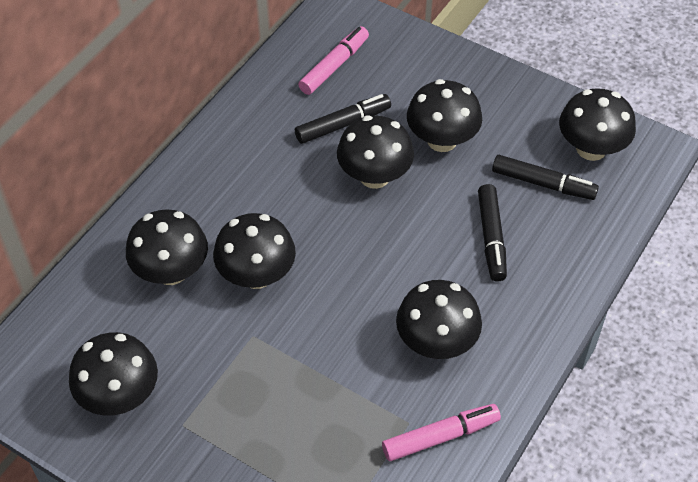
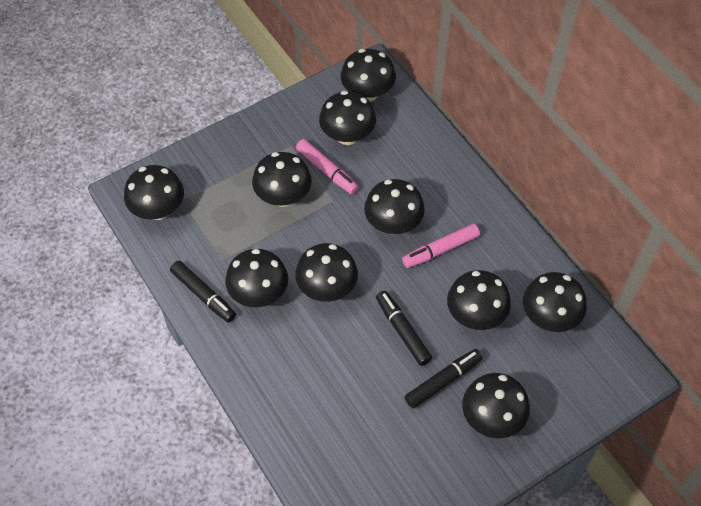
black mushroom: 7 -> 10

